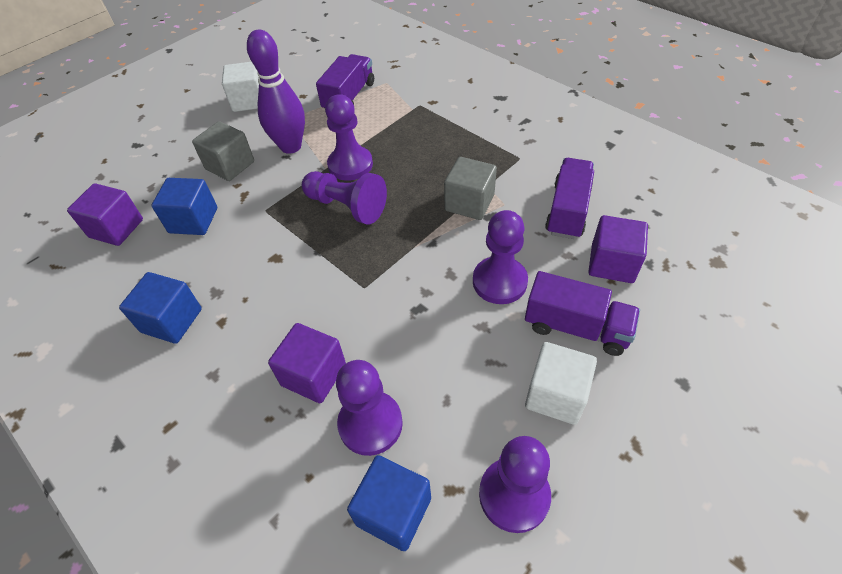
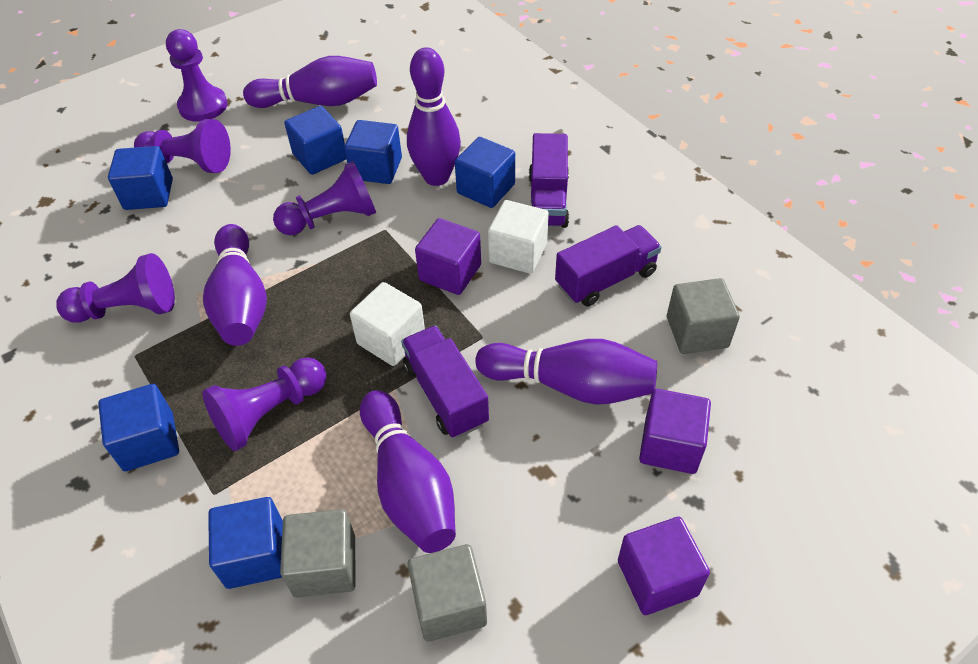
blue cube: 3 -> 6
grey cube: 2 -> 3
purple bowling pin: 1 -> 5

